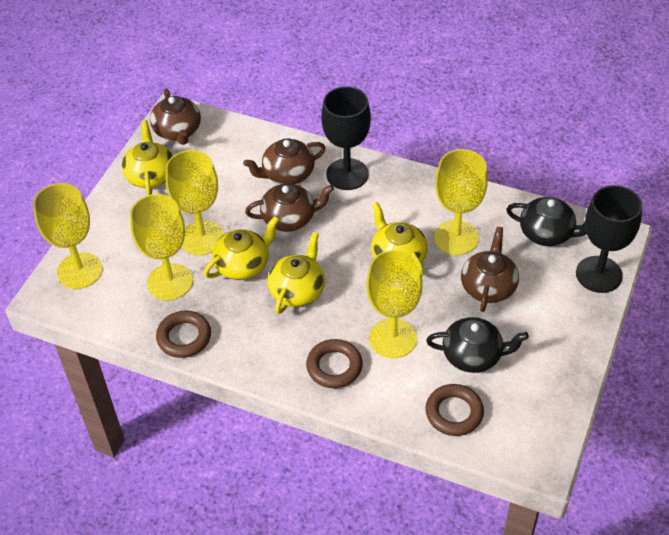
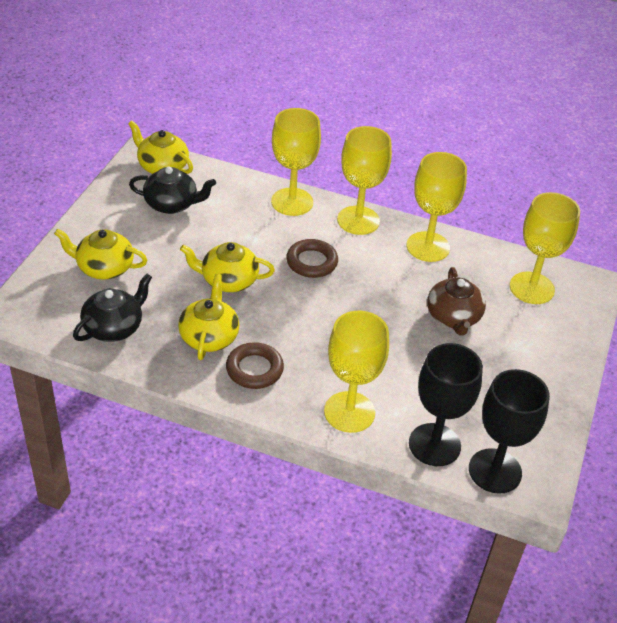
brown ring: 3 -> 2
brown teapot: 4 -> 1

